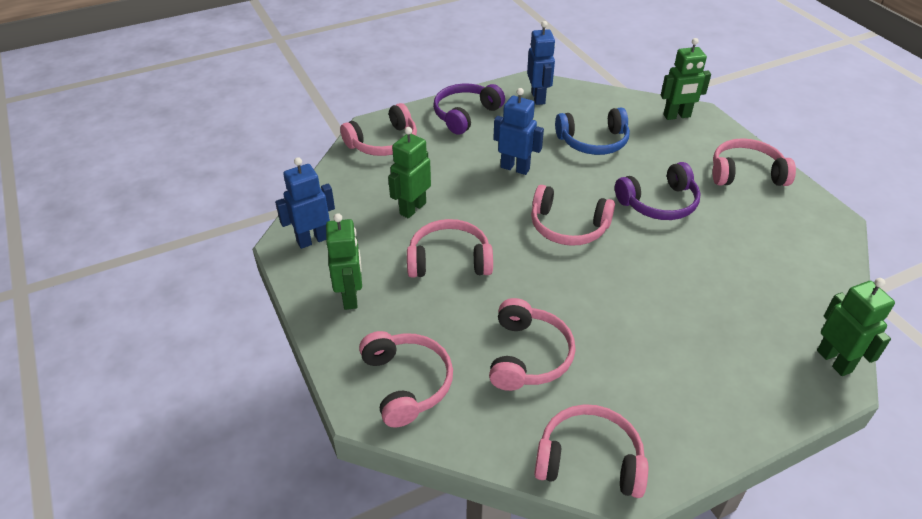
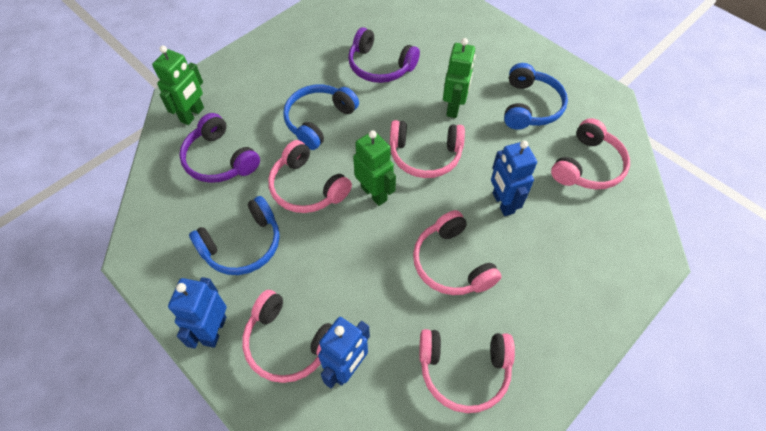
blue headphones: 1 -> 3
green robot: 4 -> 3
pink headphones: 7 -> 6

